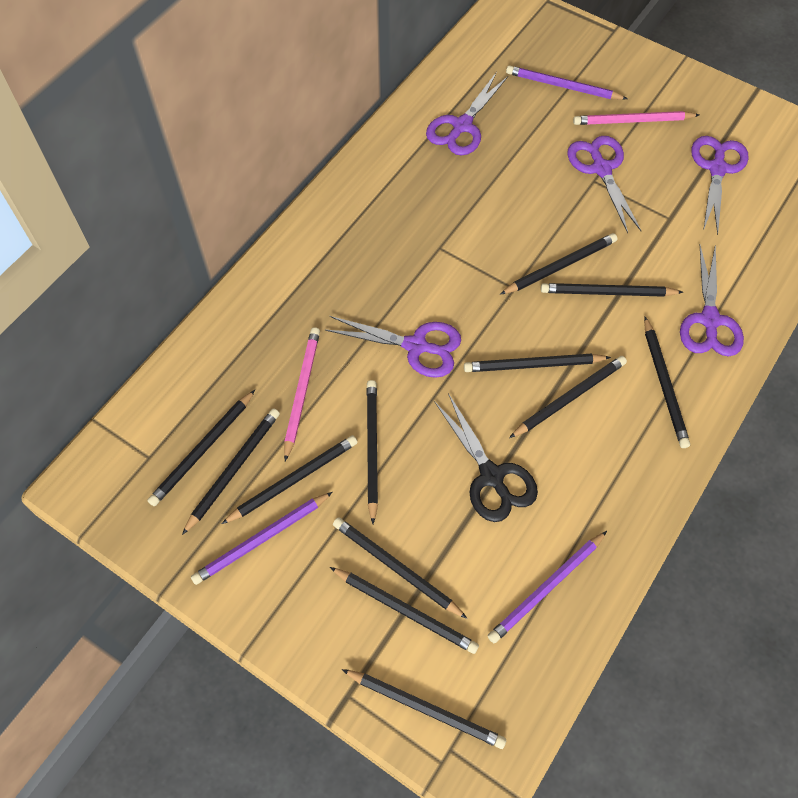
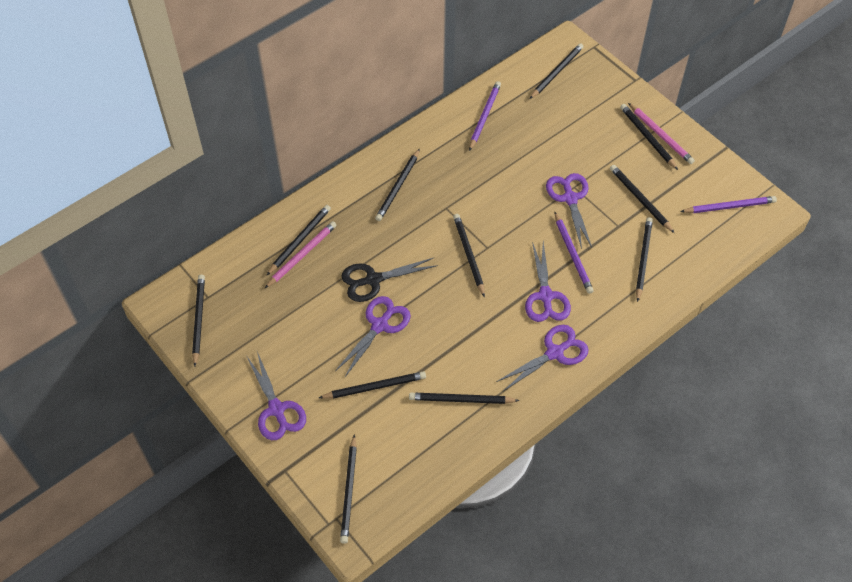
black pencil: 12 -> 11

